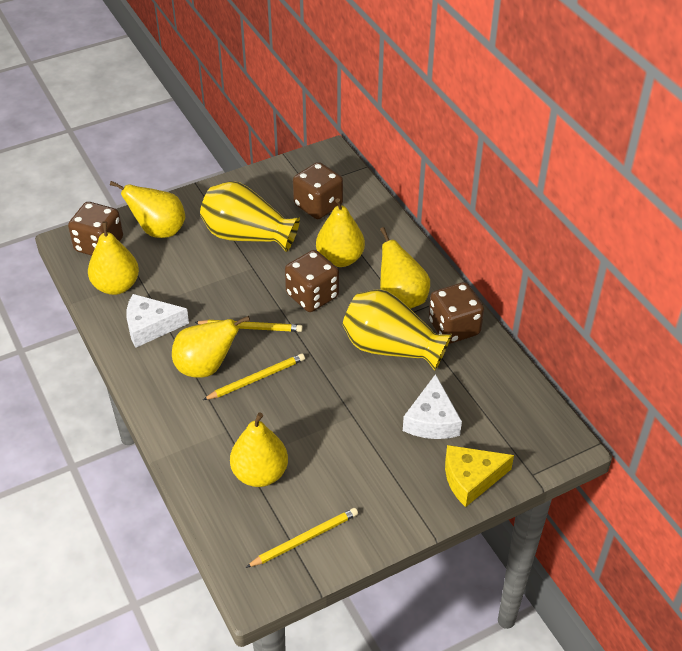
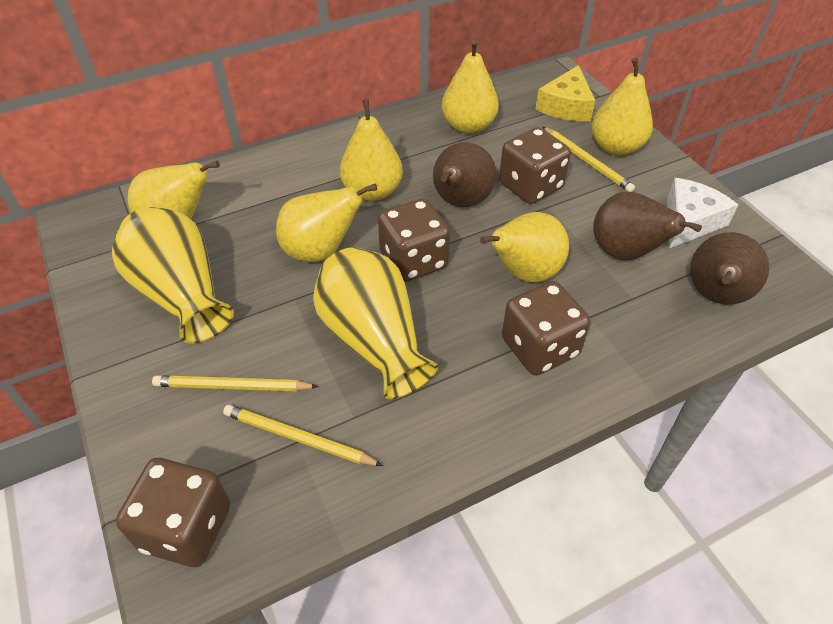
brown pear: 0 -> 3
white cheese: 2 -> 1

